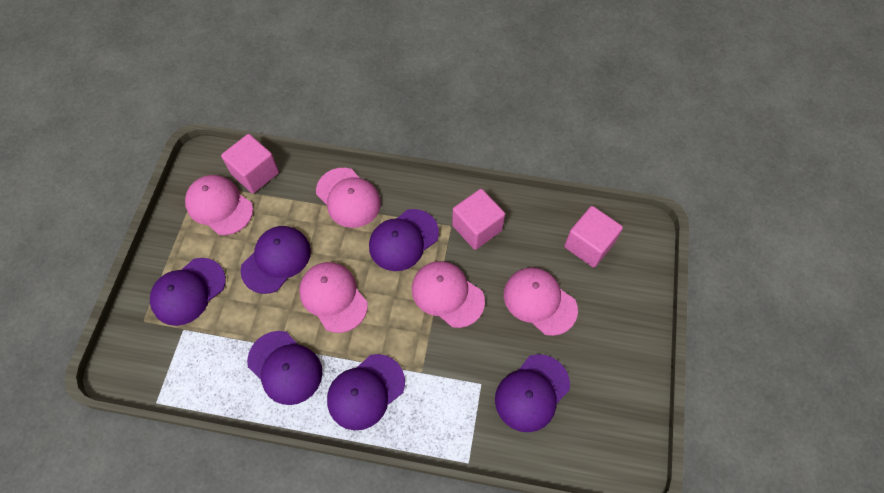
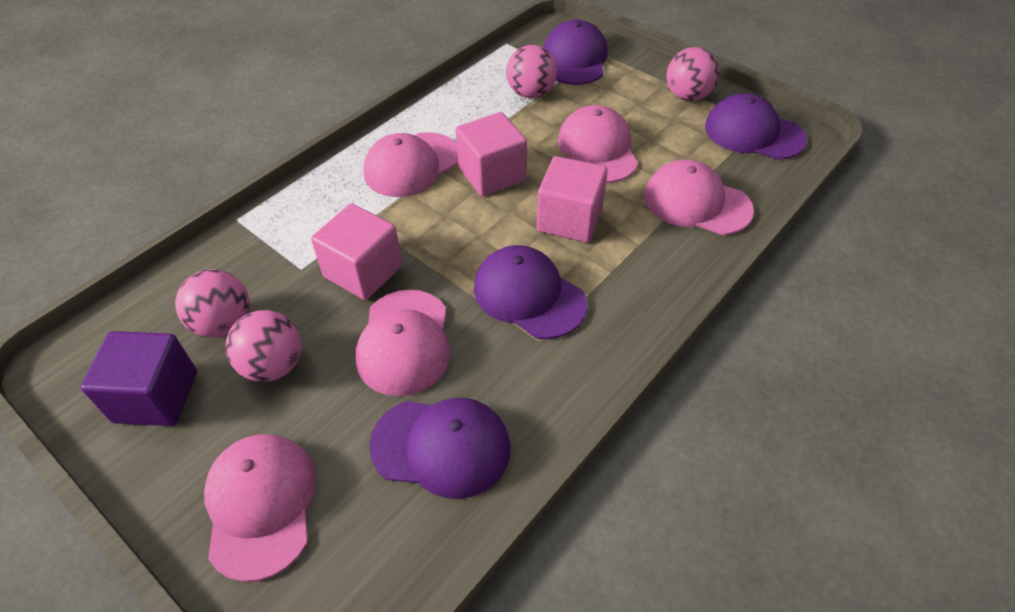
pink ball: 0 -> 4
purple cap: 6 -> 4
purple cube: 0 -> 1

